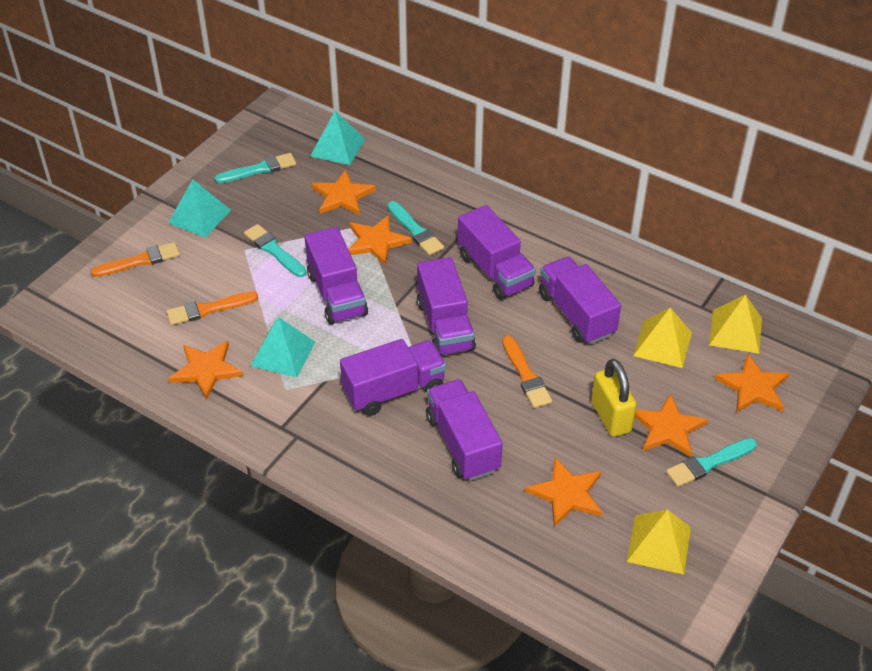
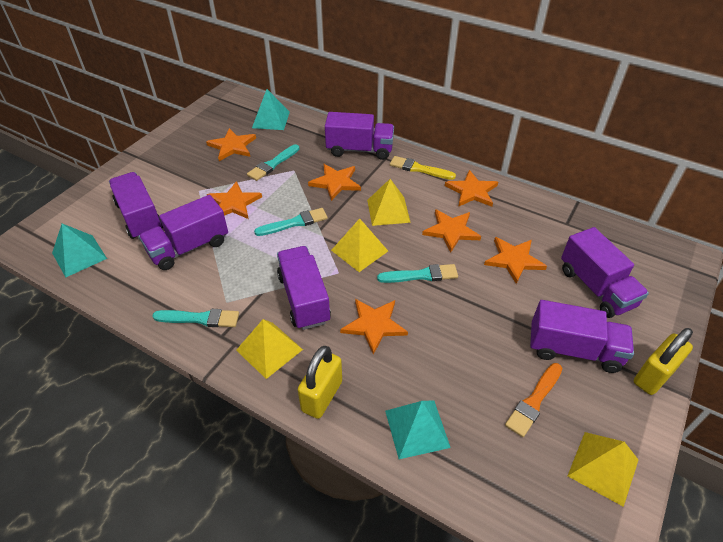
orange brush: 3 -> 1
orange star: 6 -> 7
yellow brush: 0 -> 1
yellow padlock: 1 -> 2
yellow pyramid: 3 -> 4

